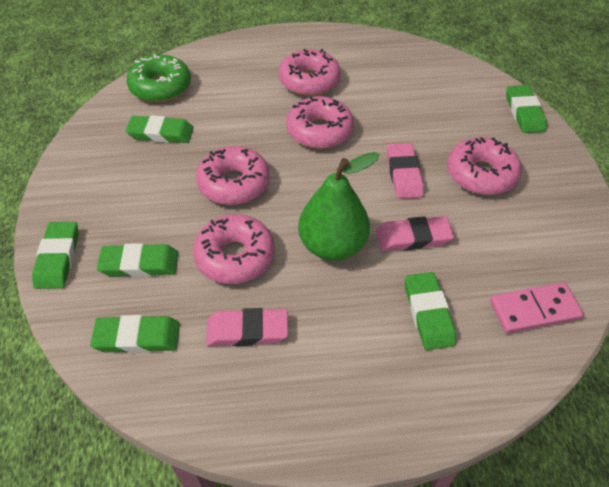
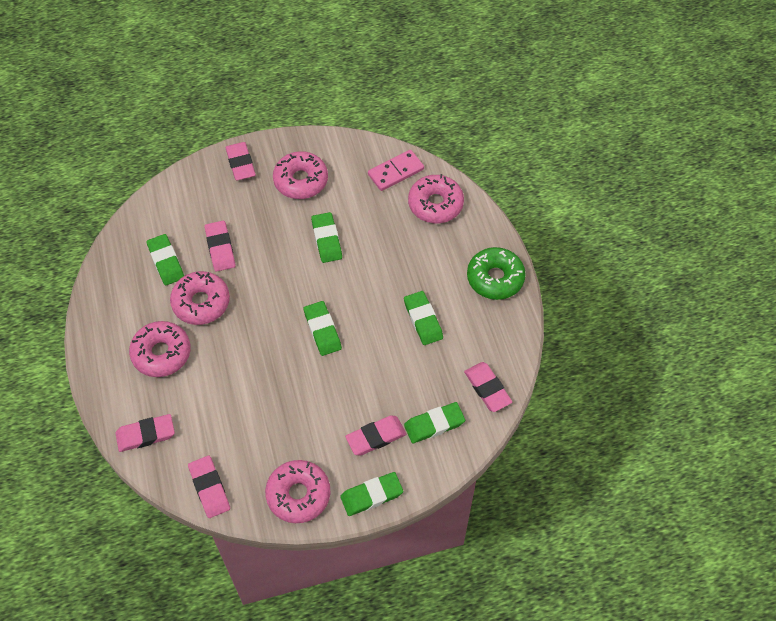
green pear: 1 -> 0
pink eraser: 3 -> 6

